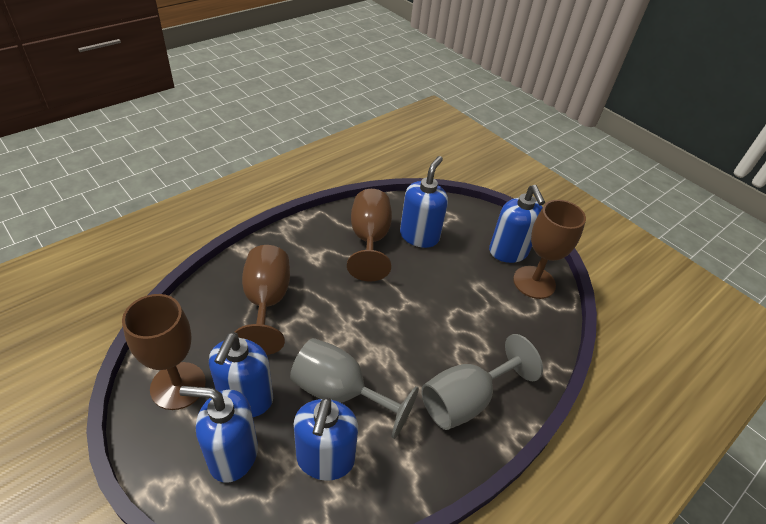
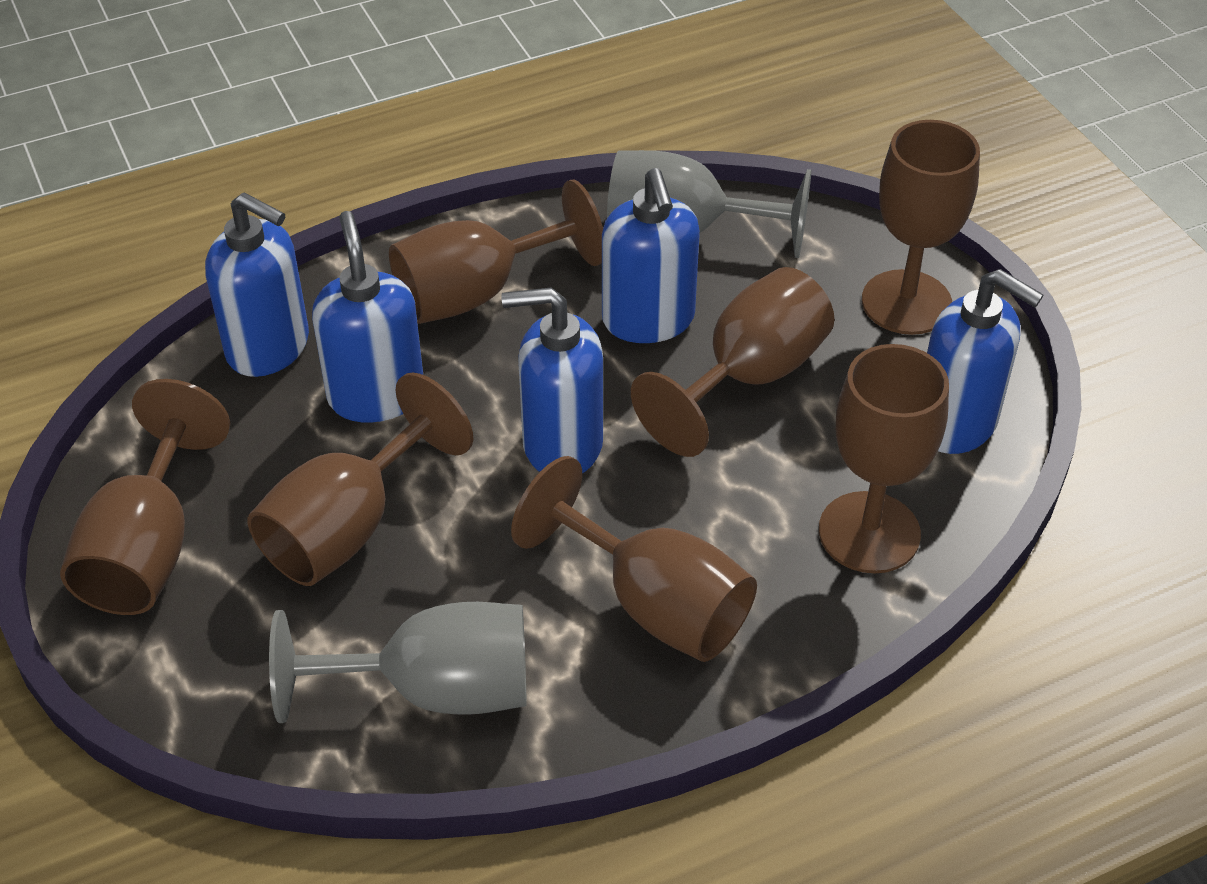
brown goblet: 4 -> 7

